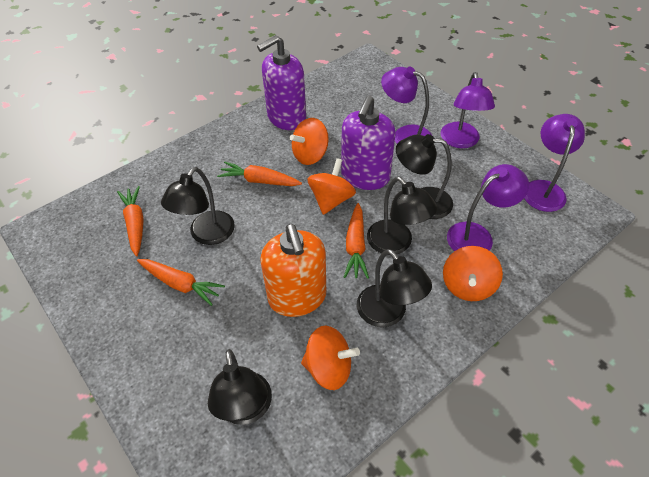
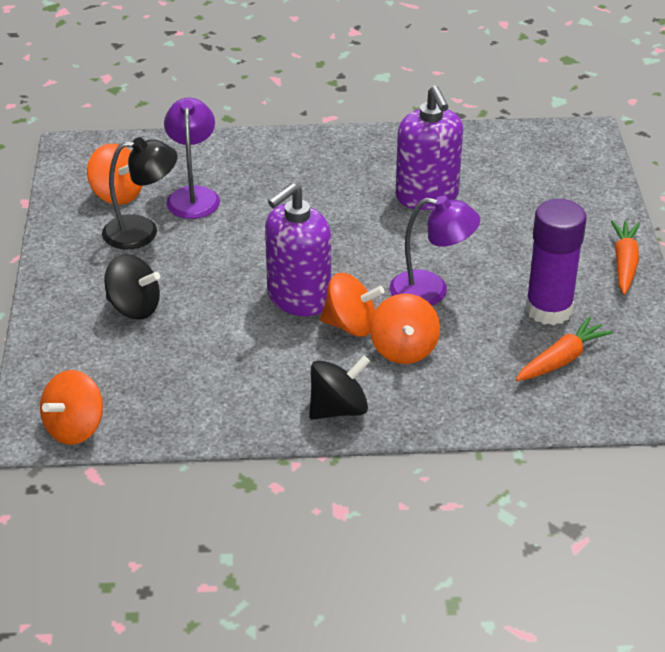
black lamp: 5 -> 1
black spinning top: 0 -> 2
orange carrot: 4 -> 2
orange soap dispenser: 1 -> 0
purple glue stick: 0 -> 1
purple lamp: 4 -> 2

